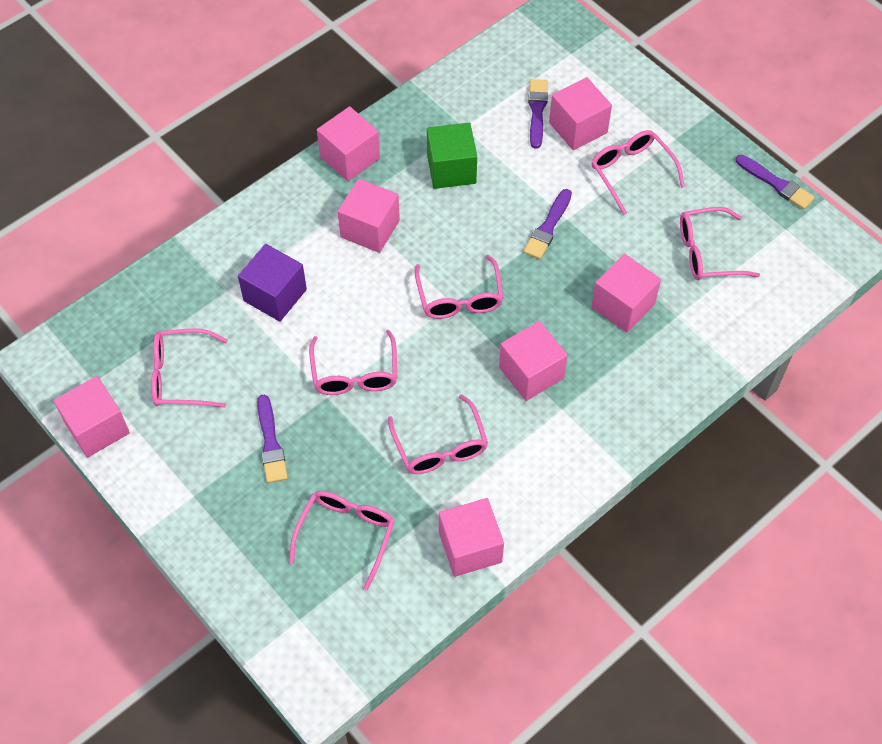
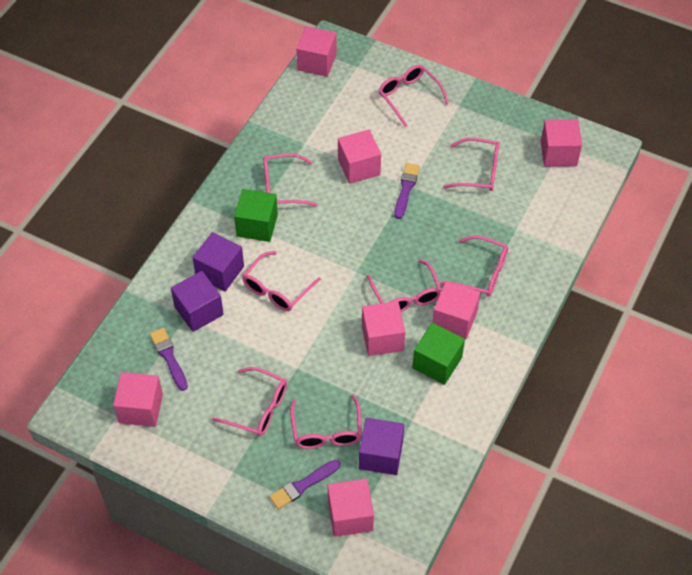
green cube: 1 -> 2
pink glasses: 7 -> 8
purple brush: 4 -> 3
purple cube: 1 -> 3

